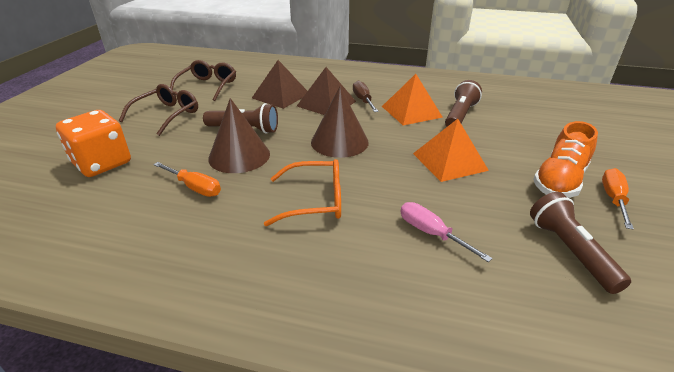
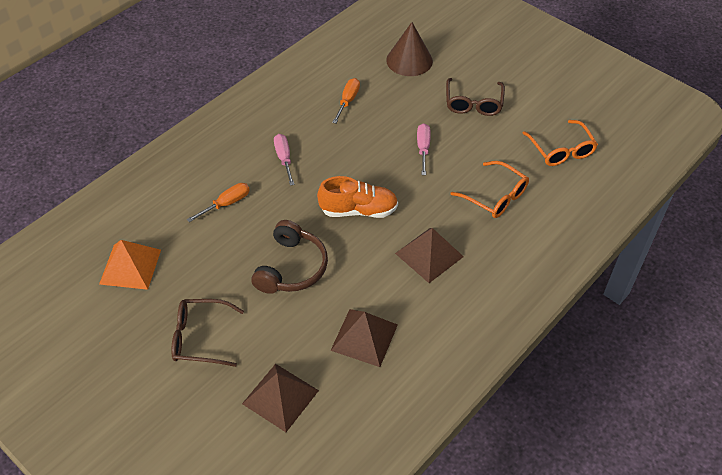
brown cone: 2 -> 1
brown flashlight: 3 -> 0
brown headphones: 0 -> 1
brown pyramid: 2 -> 3
brown screwdriver: 1 -> 0
orange dice: 1 -> 0
orange glasses: 1 -> 2
orange pyramid: 2 -> 1
pink screwdriver: 1 -> 2

